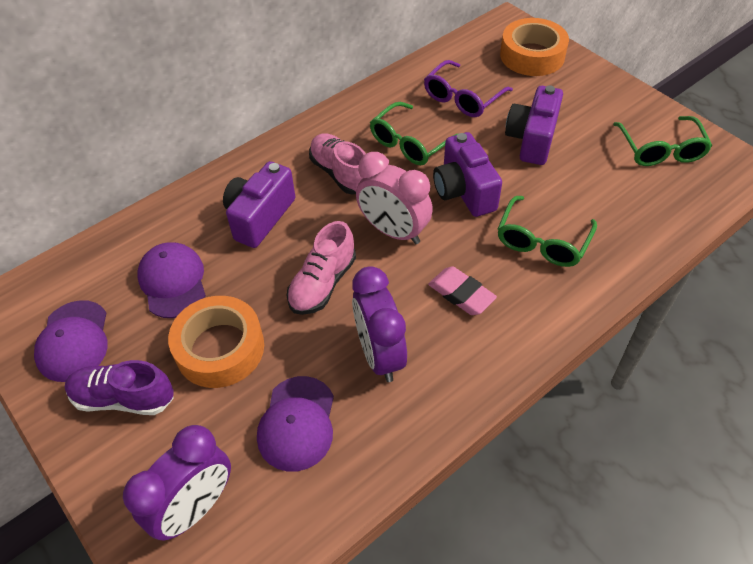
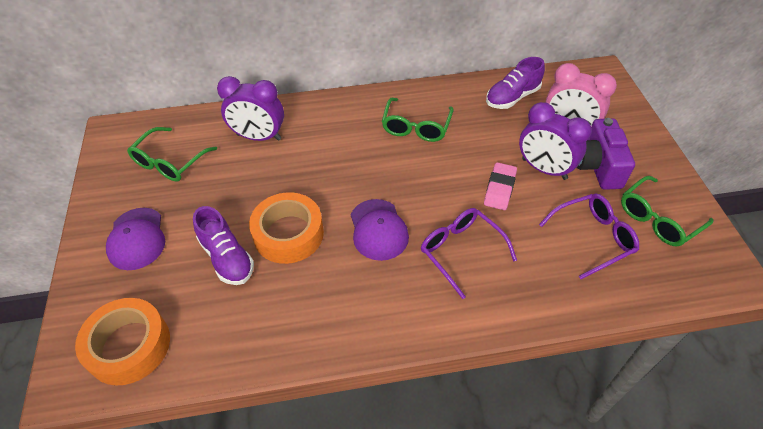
pink shoe: 2 -> 0
purple camera: 3 -> 1
purple cap: 3 -> 2
purple glasses: 1 -> 2
purple shoe: 1 -> 2

